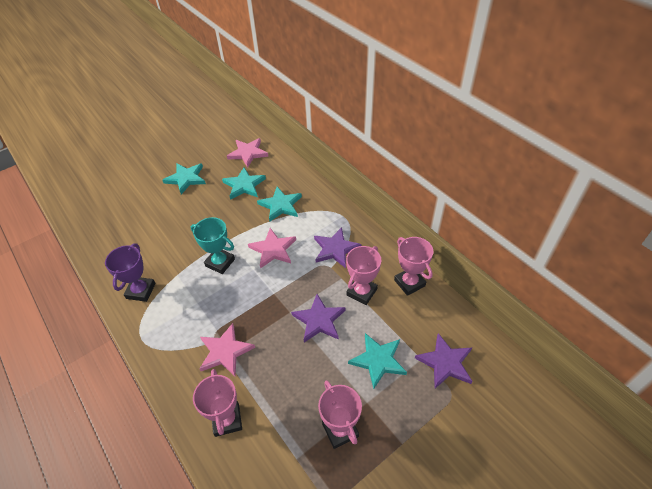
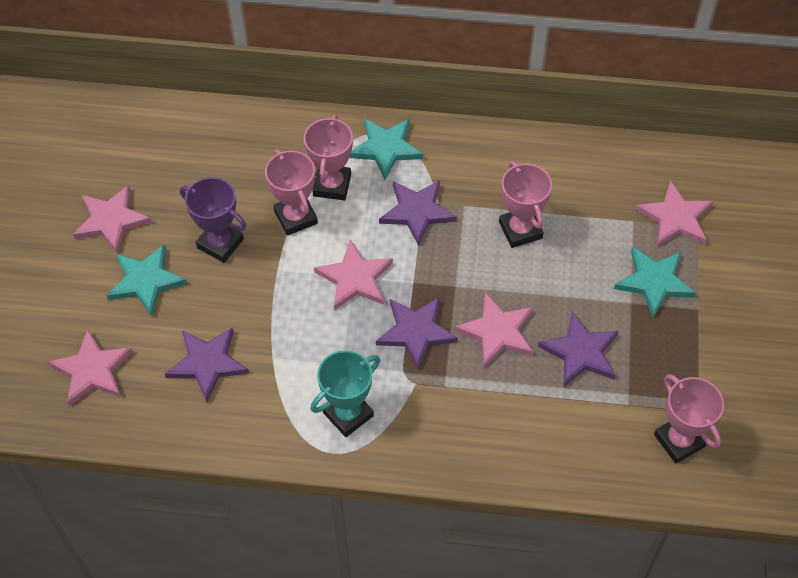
pink star: 3 -> 5
purple star: 3 -> 4
turquoise star: 4 -> 3

